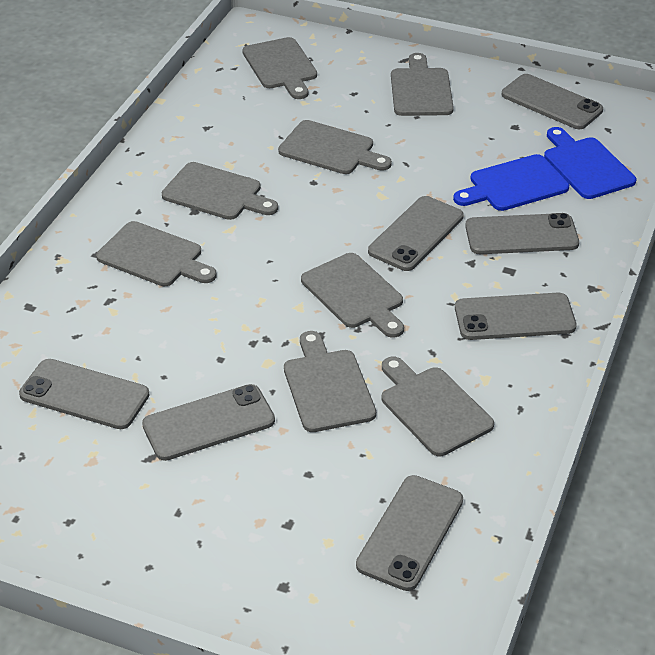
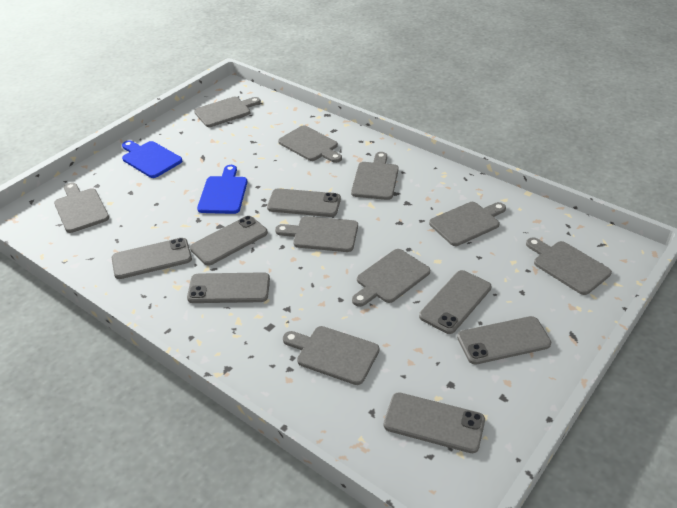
grey cutting board: 8 -> 9

